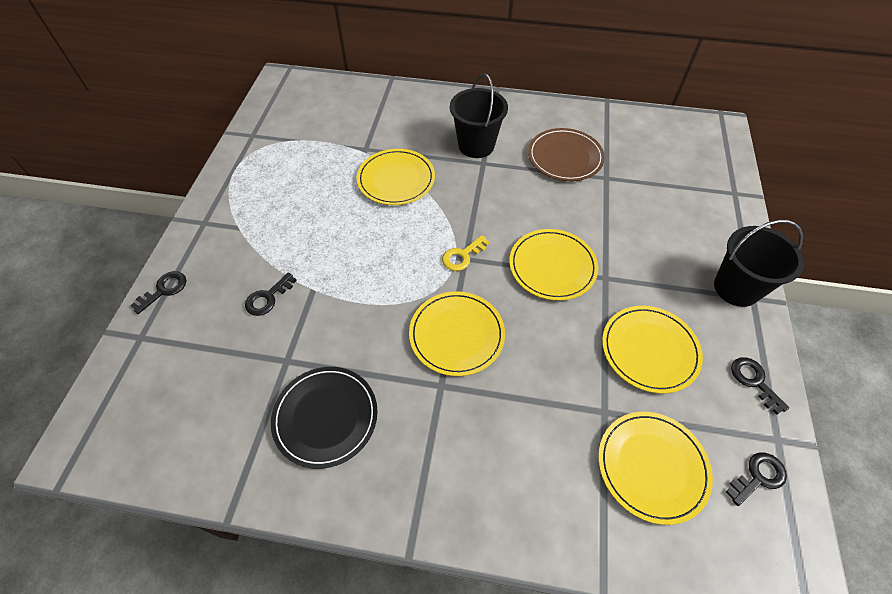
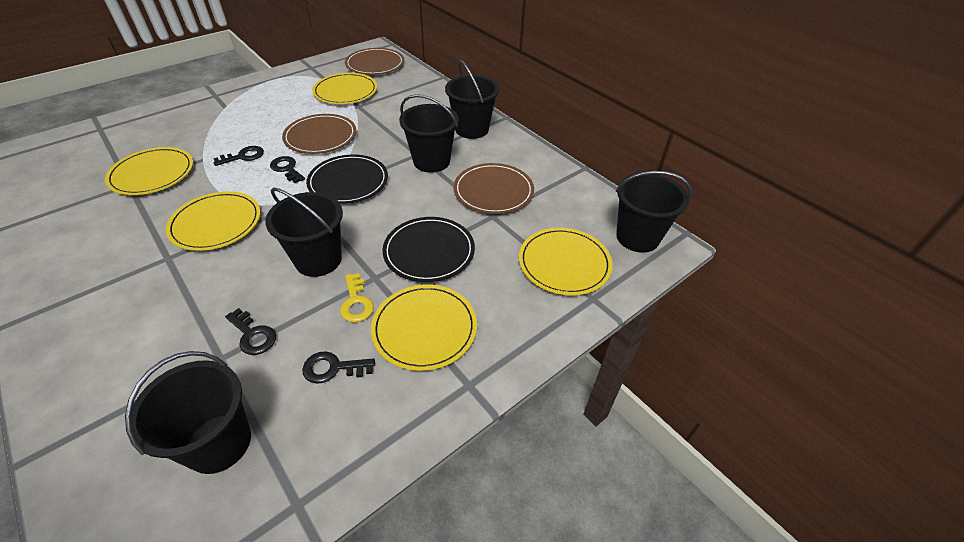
black bucket: 2 -> 5
black plate: 1 -> 2
brown plate: 1 -> 3

